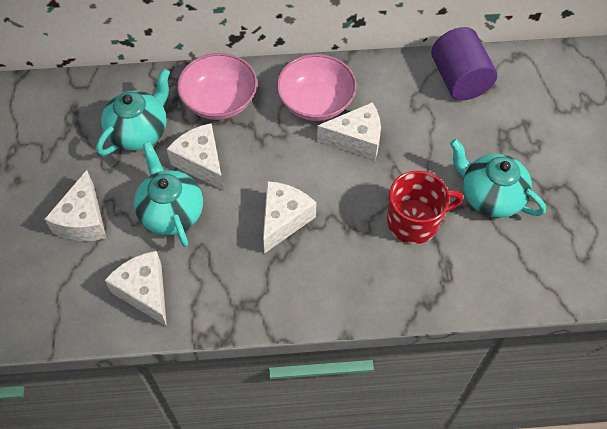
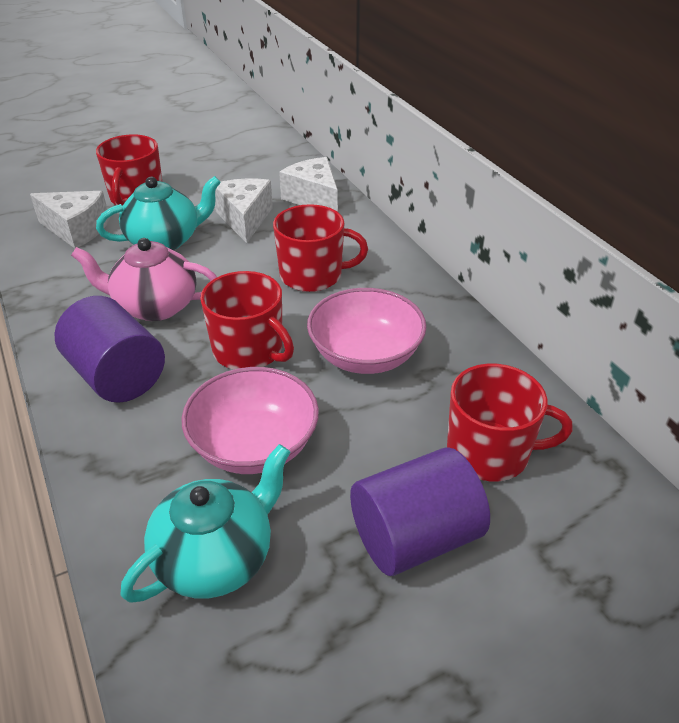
pink teapot: 0 -> 1
purple cylinder: 1 -> 2
red mug: 1 -> 4
turquoise teapot: 3 -> 2
white cheese: 5 -> 3

